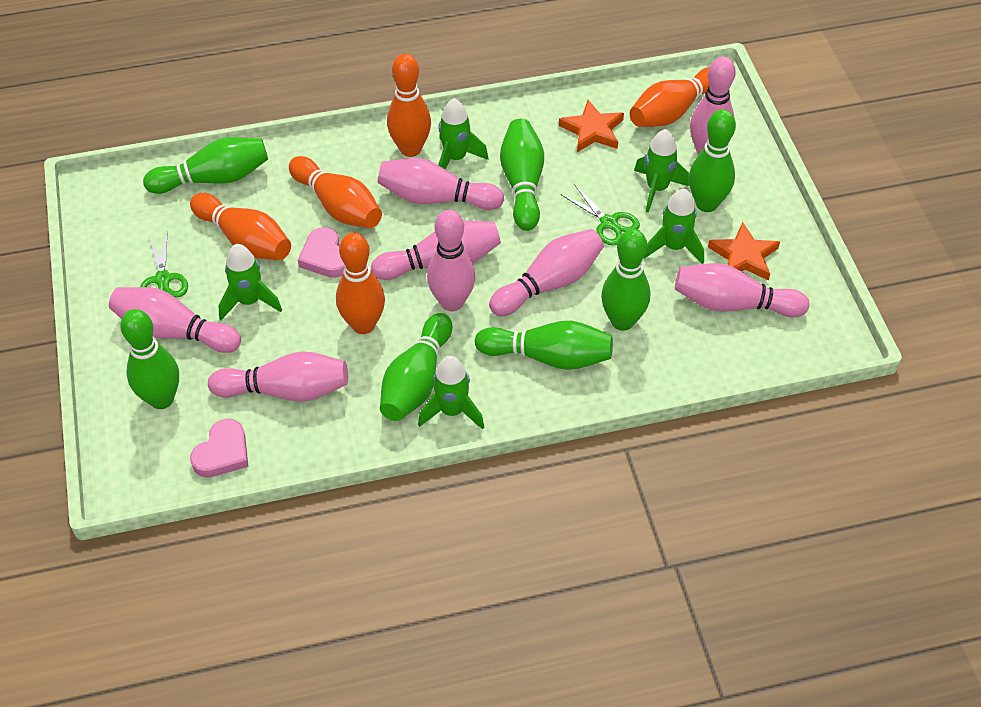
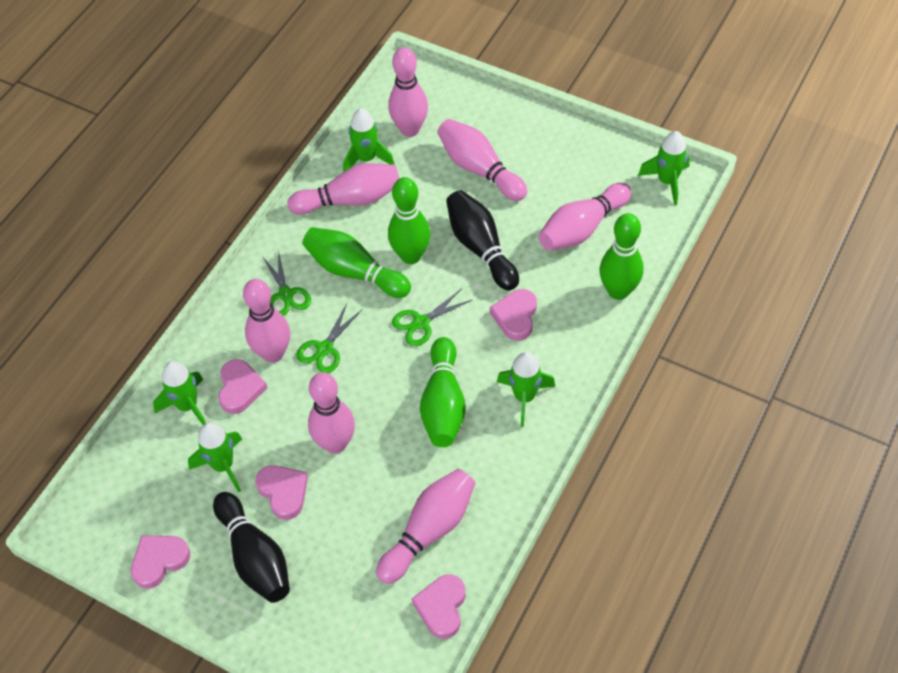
black bowling pin: 0 -> 2
green bowling pin: 7 -> 4
green scissors: 2 -> 3
orange bowling pin: 5 -> 0
orange star: 2 -> 0
pink bowling pin: 8 -> 7
pink heart: 2 -> 5

